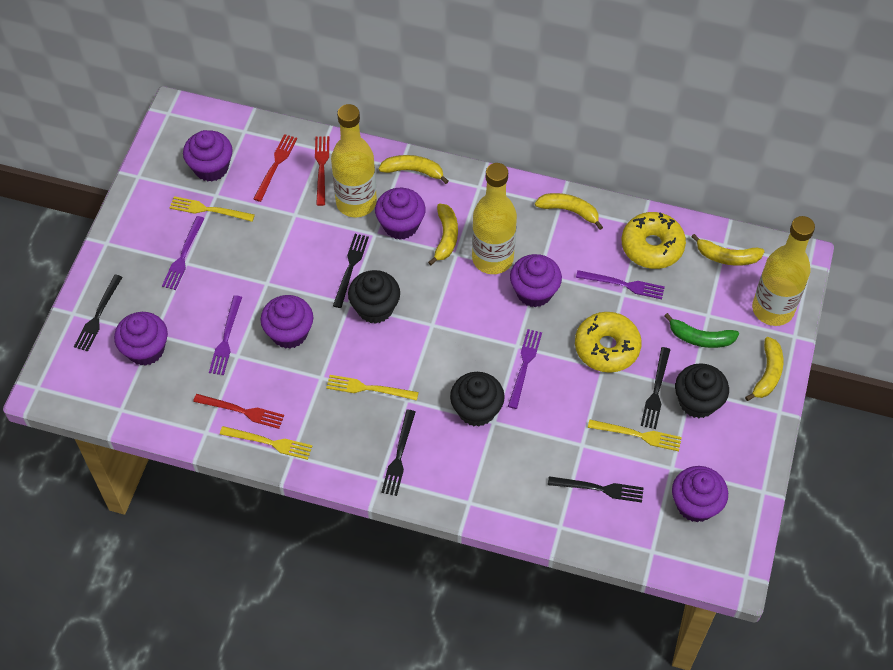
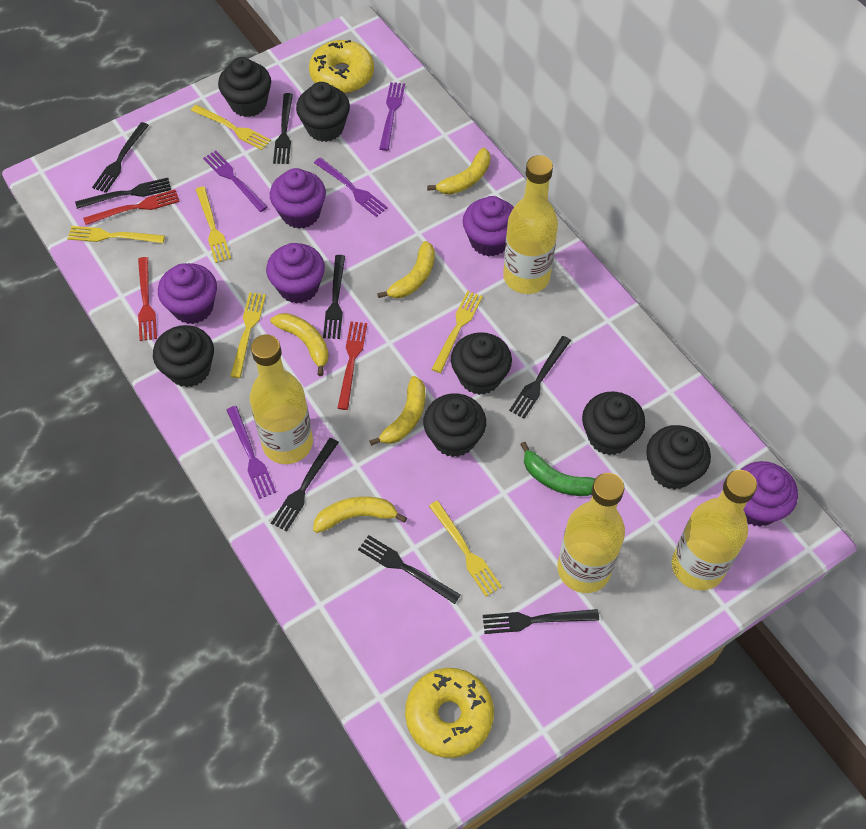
black cupcake: 3 -> 7
black fork: 5 -> 8
purple cupcake: 6 -> 5
yellow bottle: 3 -> 4
yellow fork: 4 -> 6

